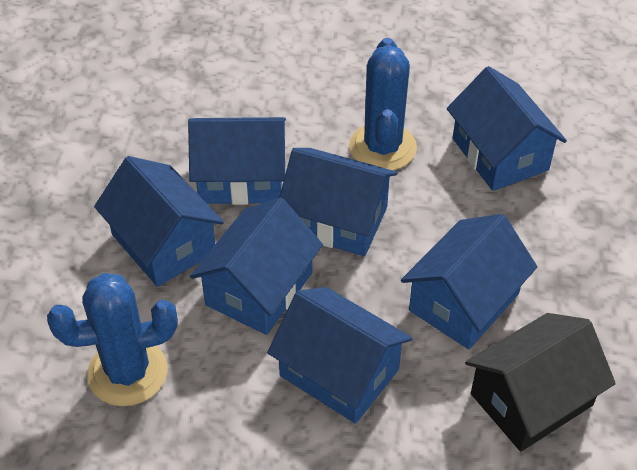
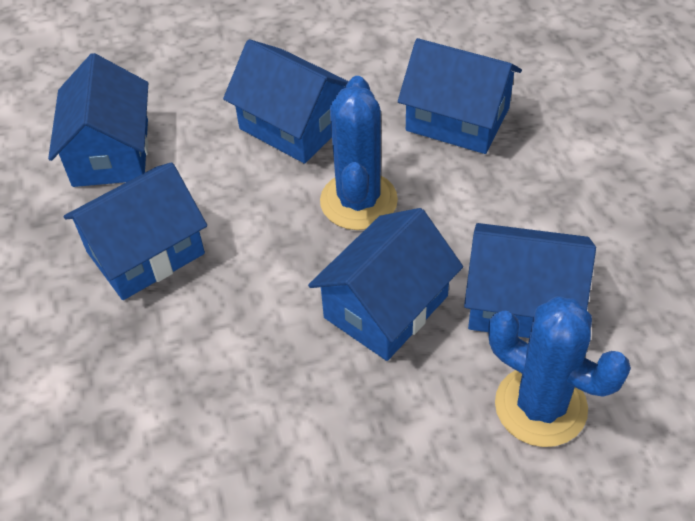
black house: 1 -> 0
blue house: 7 -> 6

